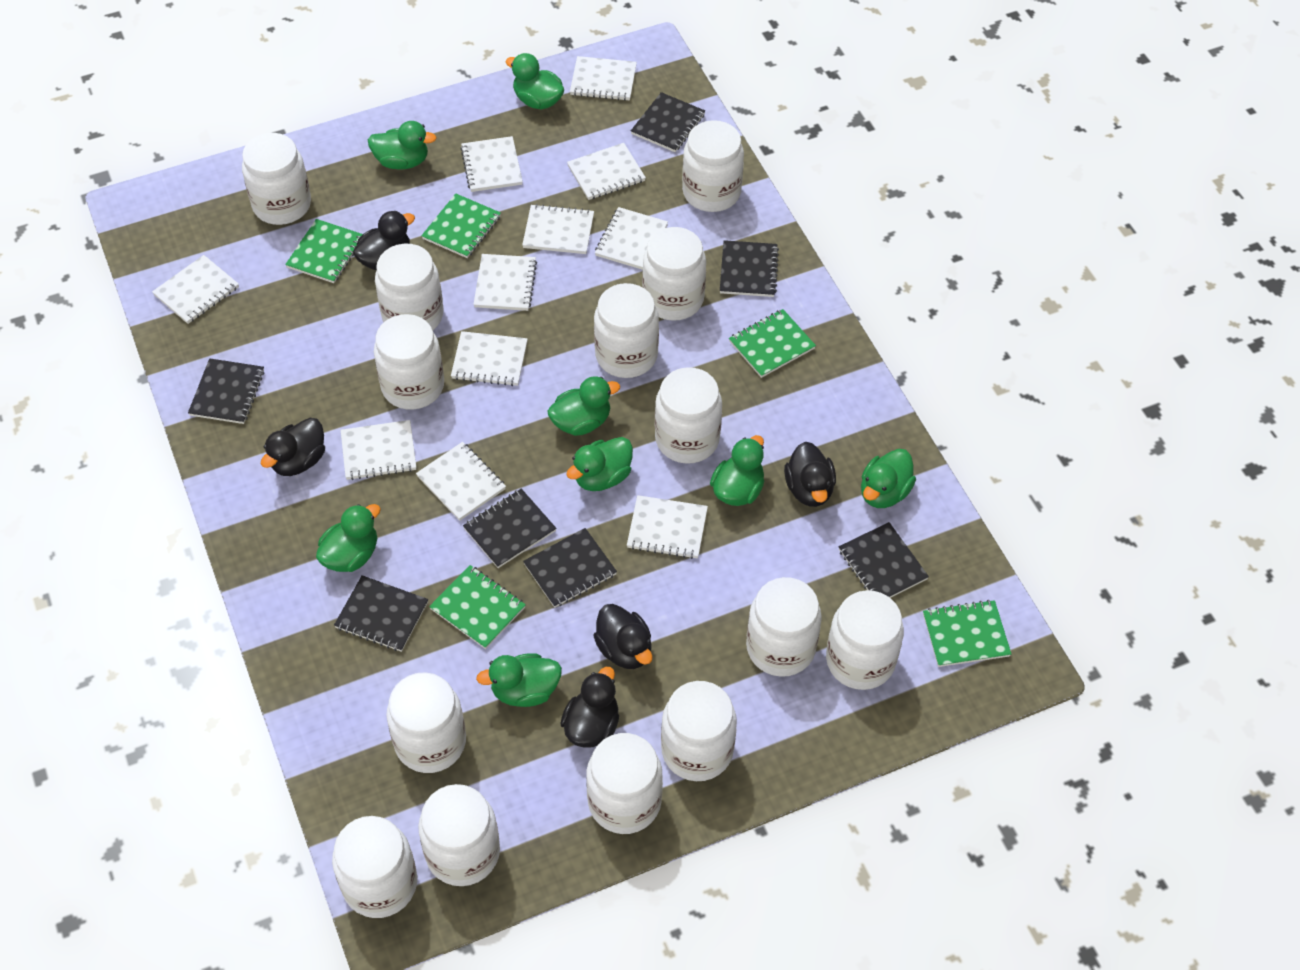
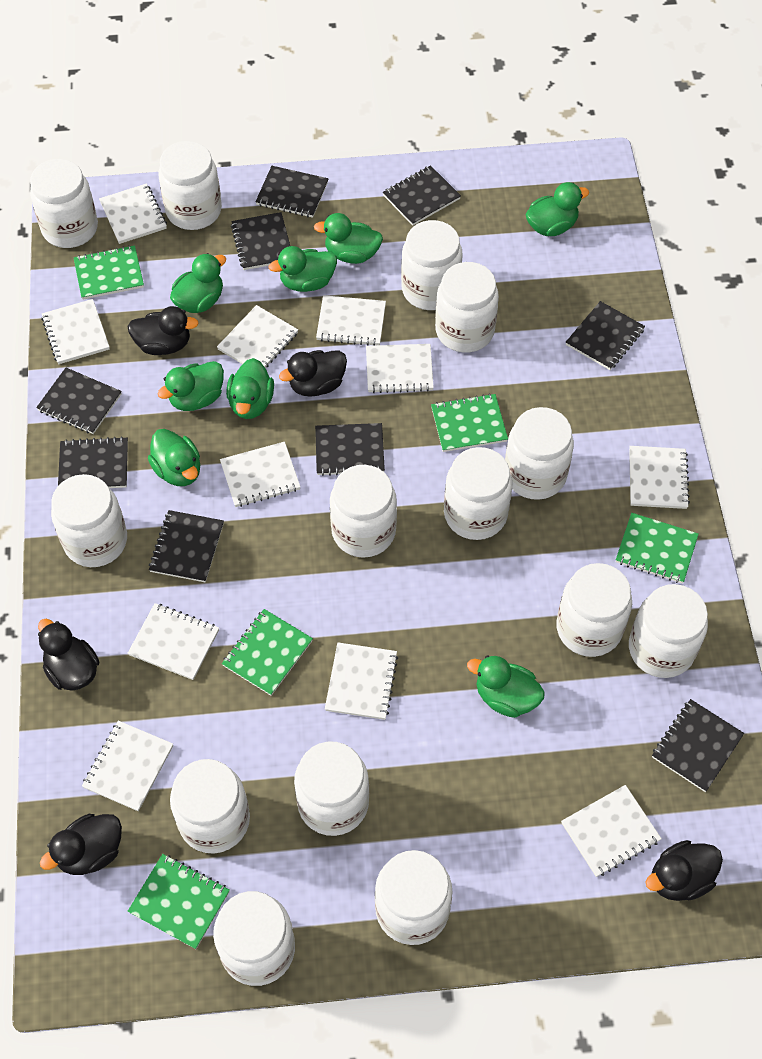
black notebook: 7 -> 9

